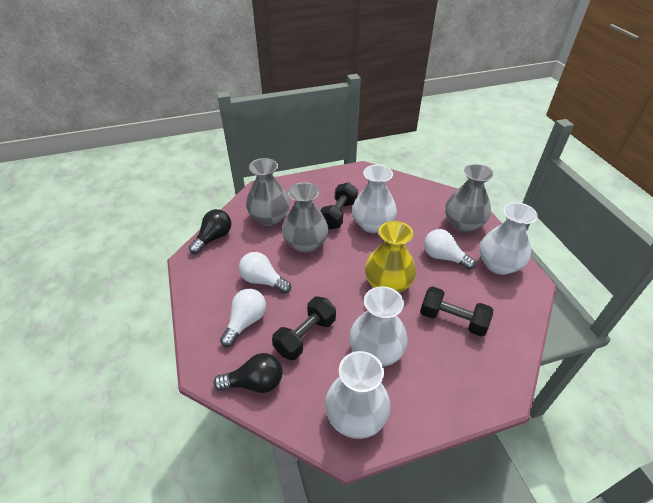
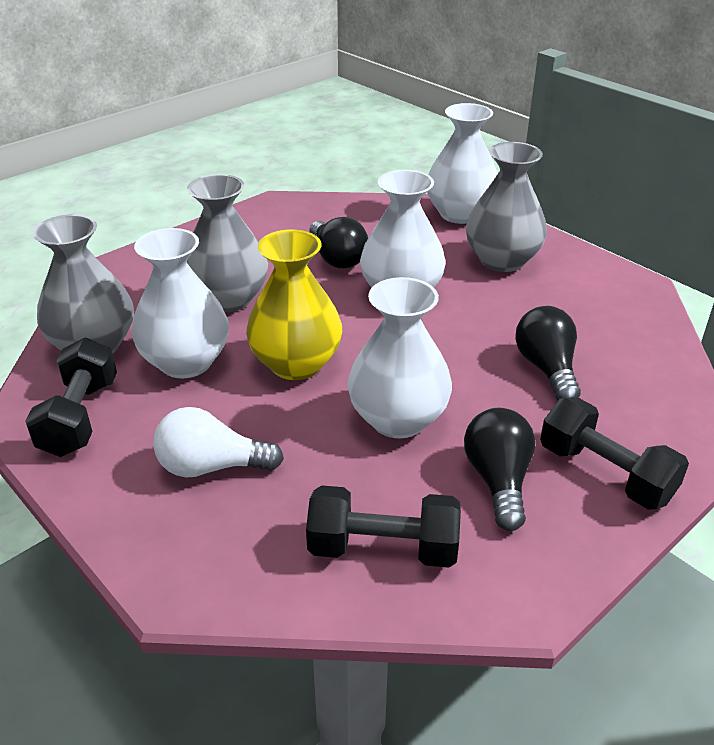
black light bulb: 2 -> 3
white light bulb: 3 -> 1

